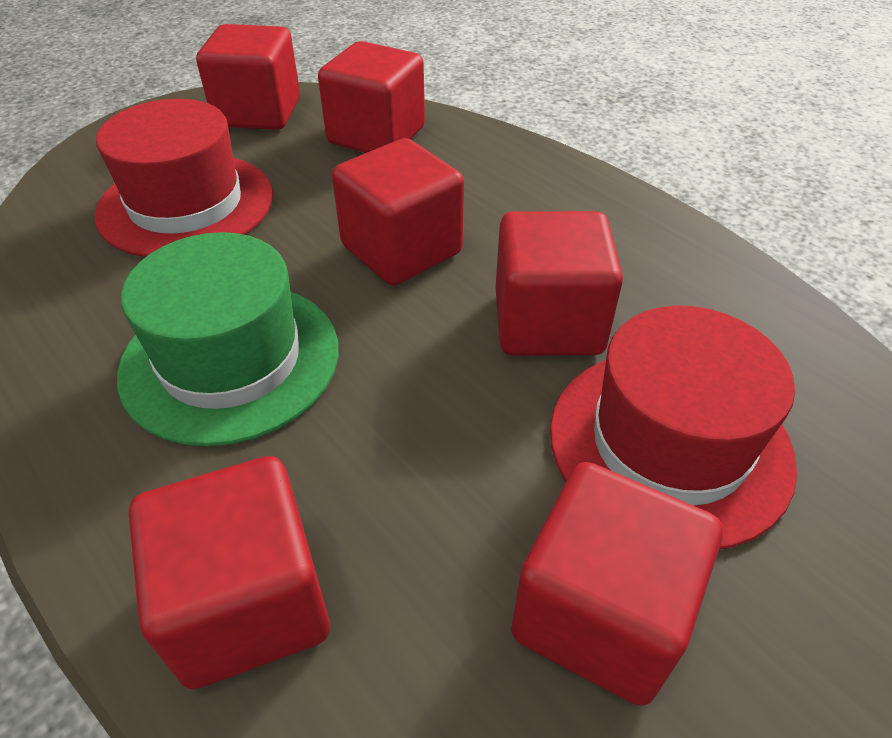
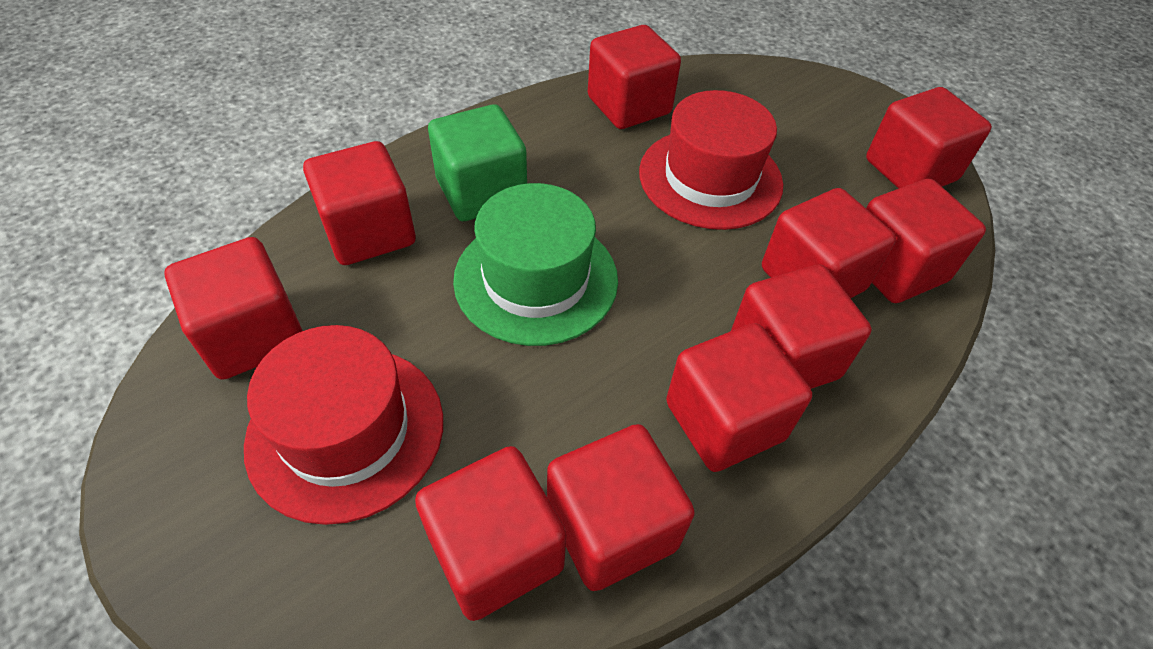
green cube: 0 -> 1
red cube: 6 -> 10

